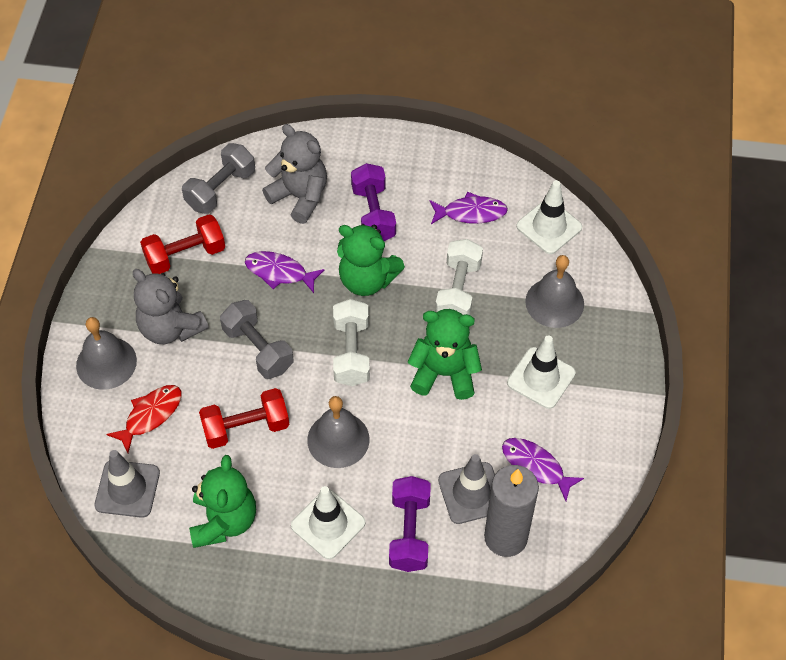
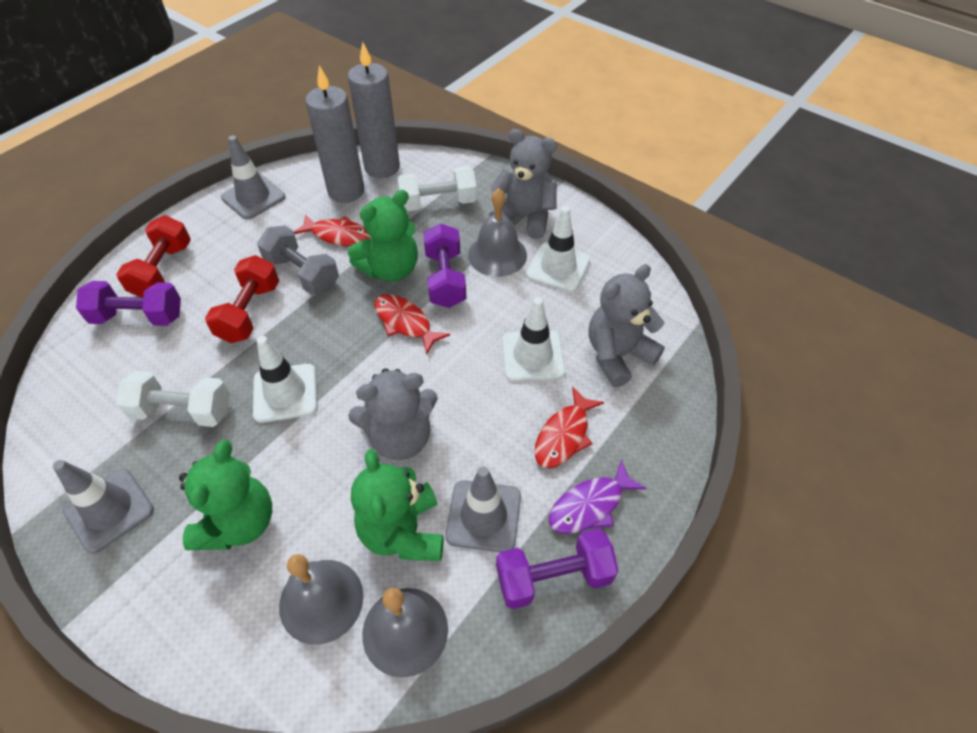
grey candle: 1 -> 2
grey dumbbell: 2 -> 1
grey teddy bear: 2 -> 3
grey traffic cone: 2 -> 3
purple dumbbell: 2 -> 3
purple fish: 3 -> 1
red fish: 1 -> 3

